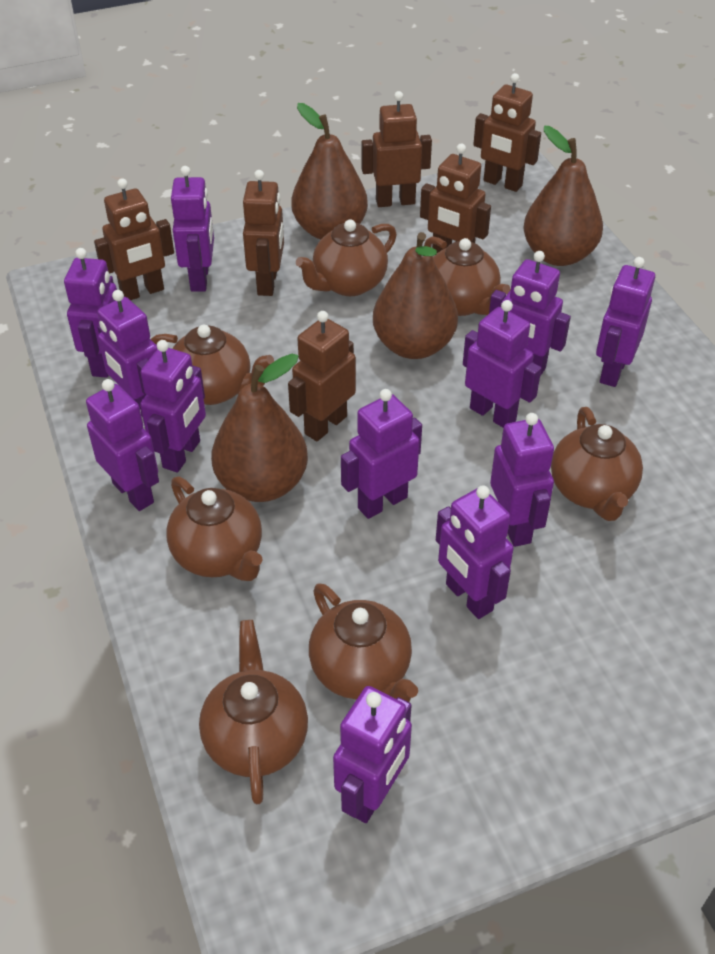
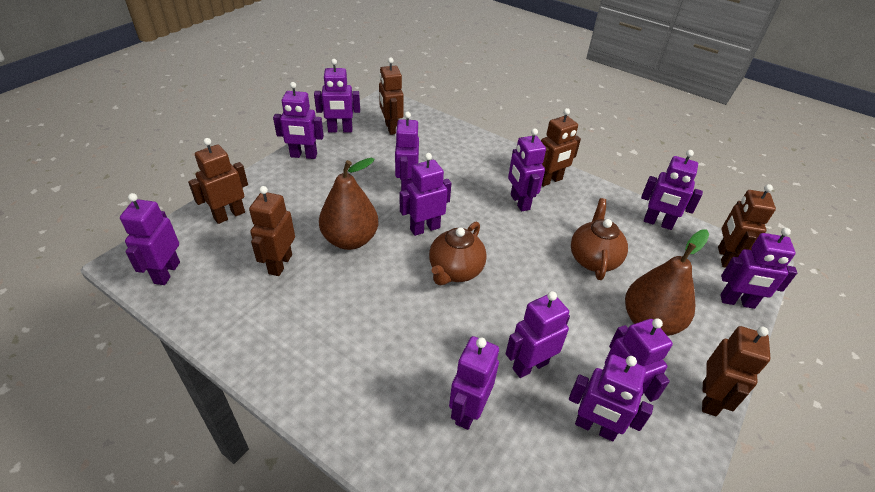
brown pear: 4 -> 2
brown teapot: 7 -> 2

